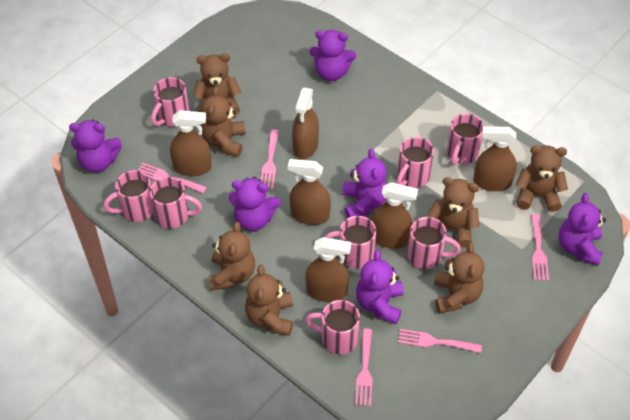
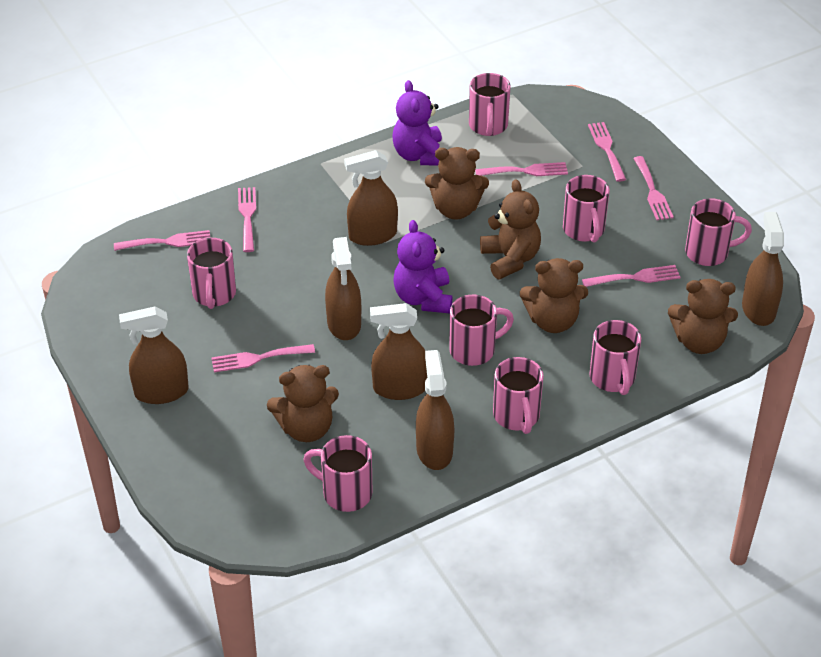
brown teddy bear: 7 -> 5
pink fork: 5 -> 7
purple teddy bear: 6 -> 2

